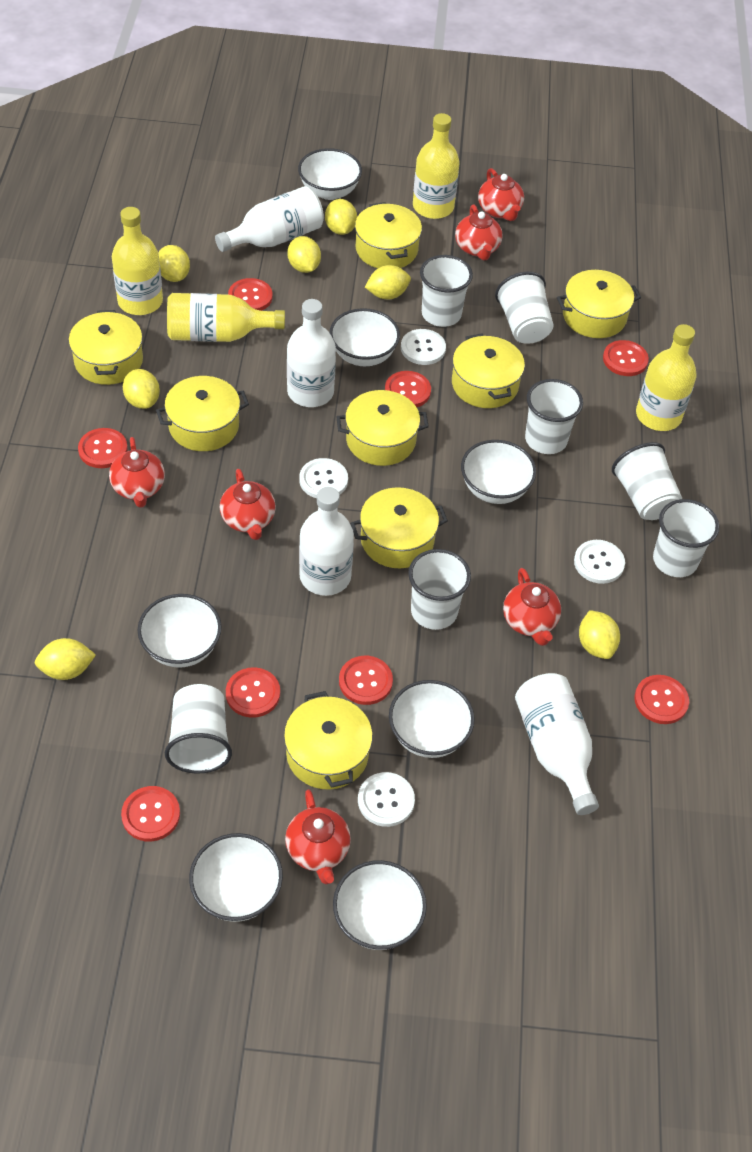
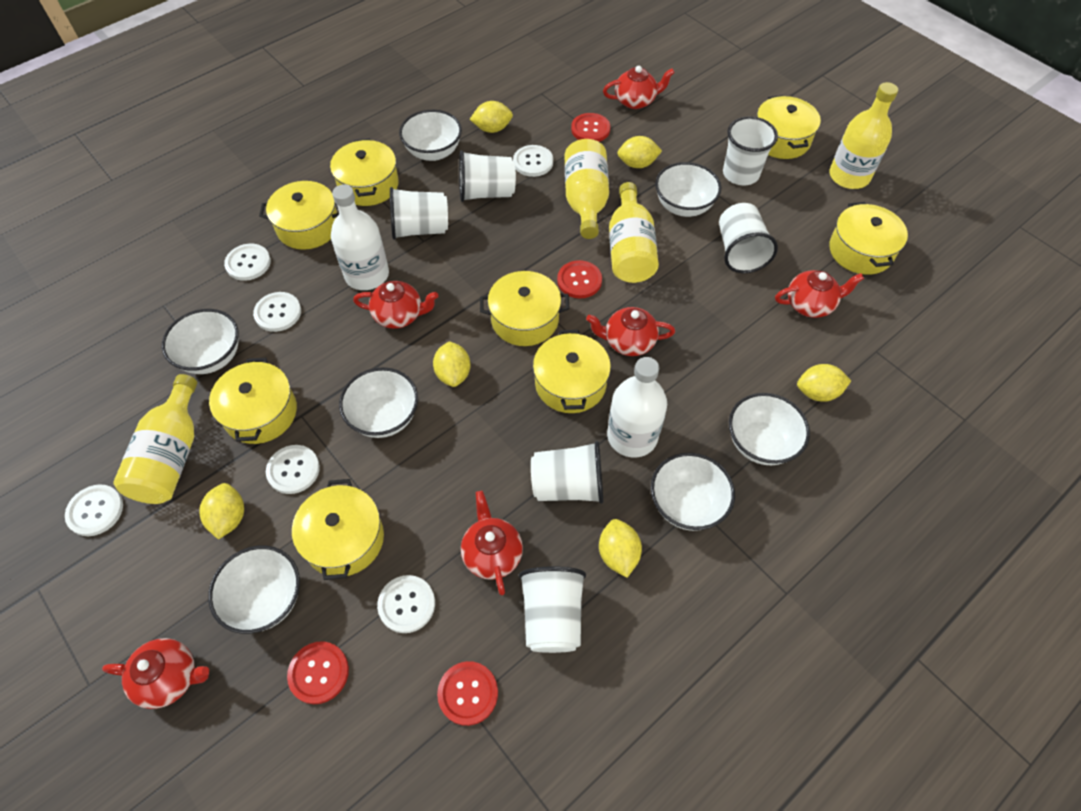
red button: 8 -> 4
white bottle: 4 -> 2
white button: 4 -> 6
white cup: 7 -> 6
yellow lemon: 7 -> 6

